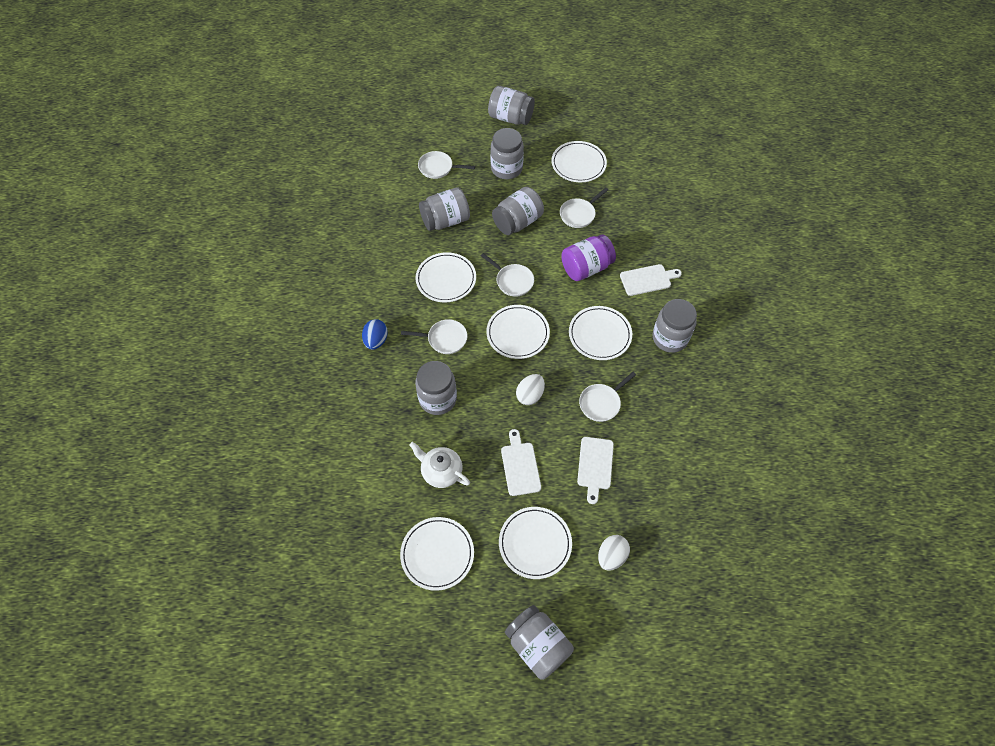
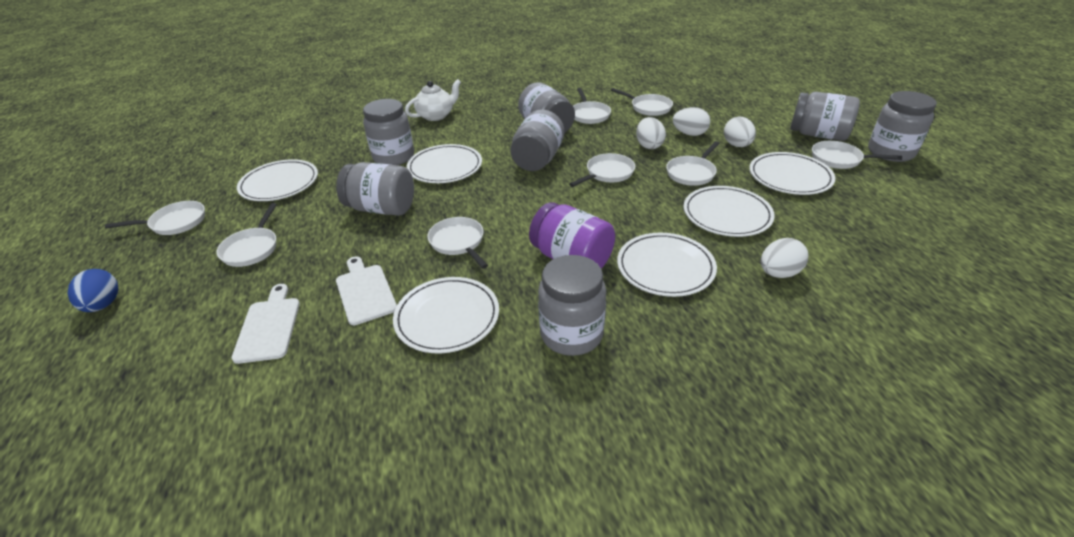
white cutting board: 3 -> 2
white egg: 2 -> 4
white pan: 5 -> 8

